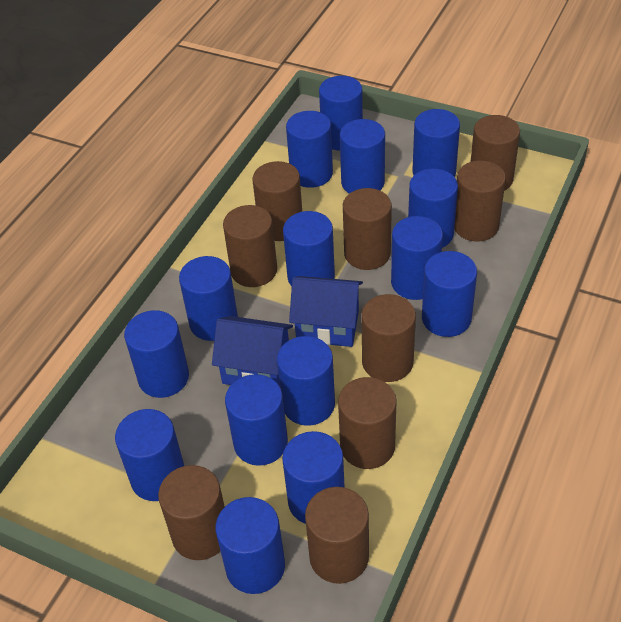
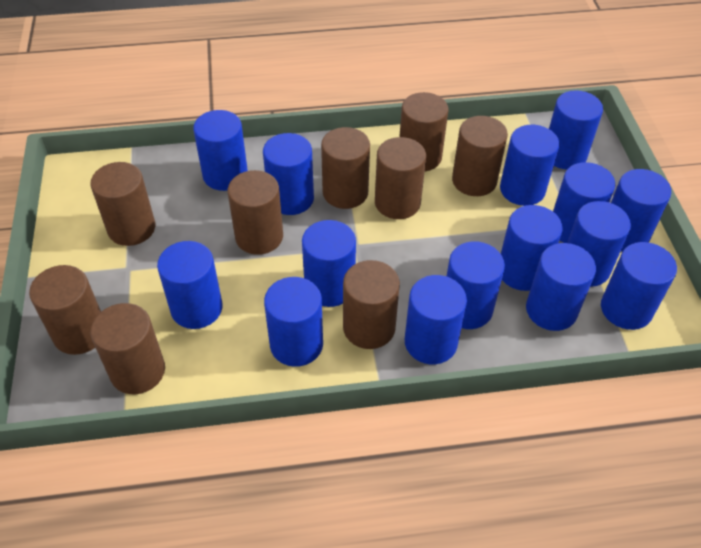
blue house: 2 -> 0

